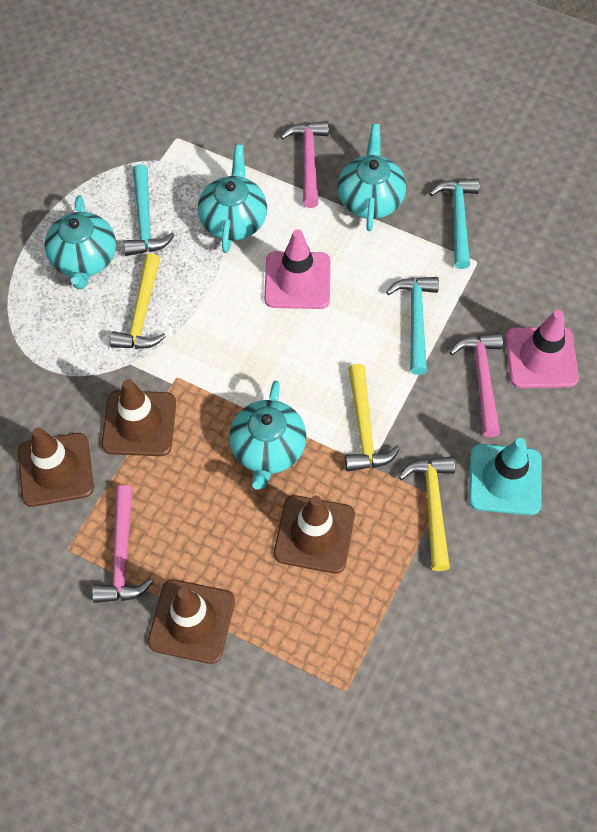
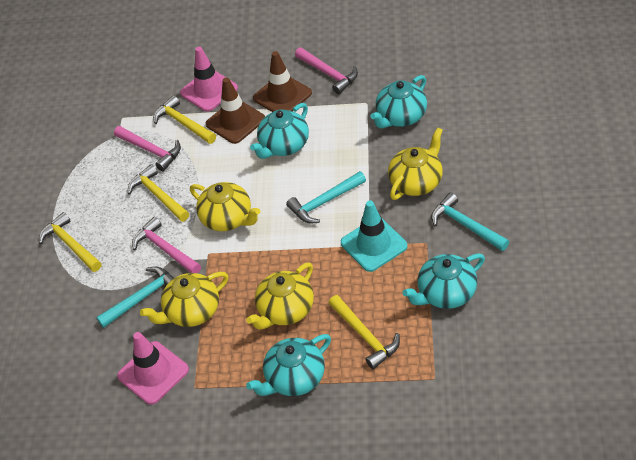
brown traffic cone: 4 -> 2
yellow hammer: 3 -> 4
yellow teapot: 0 -> 4

